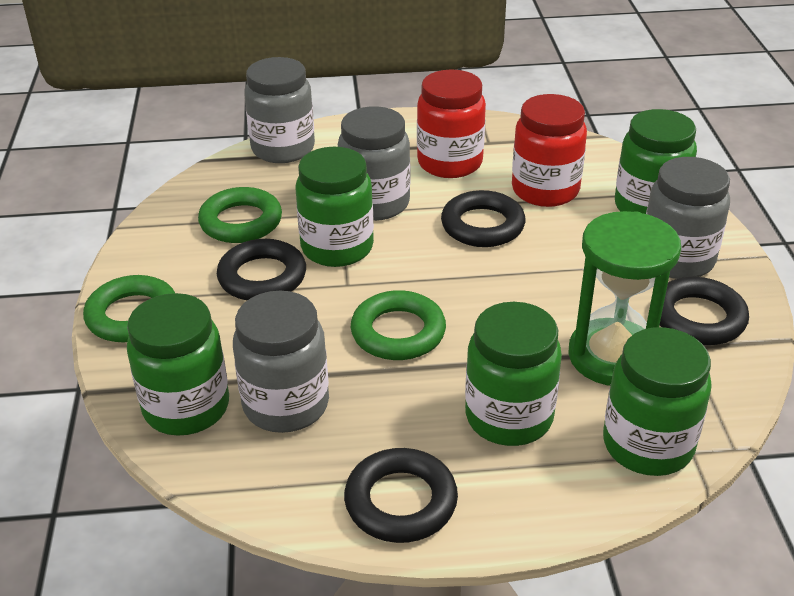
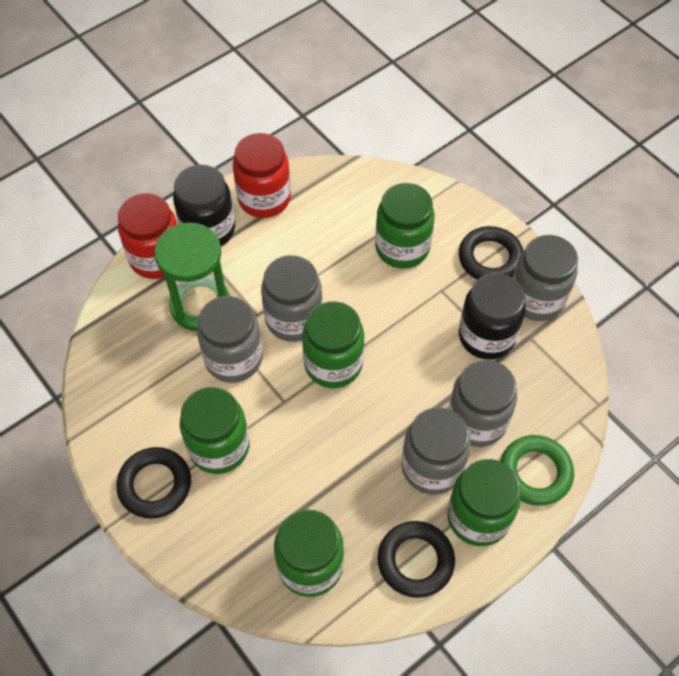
black jar: 0 -> 2
black ring: 4 -> 3
green ring: 3 -> 1
grey jar: 4 -> 5

